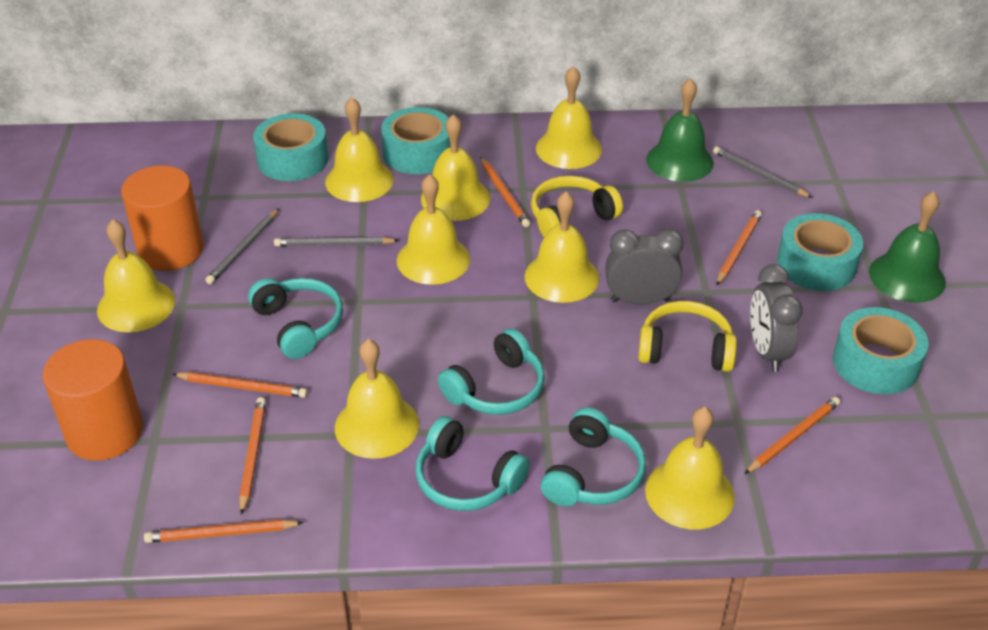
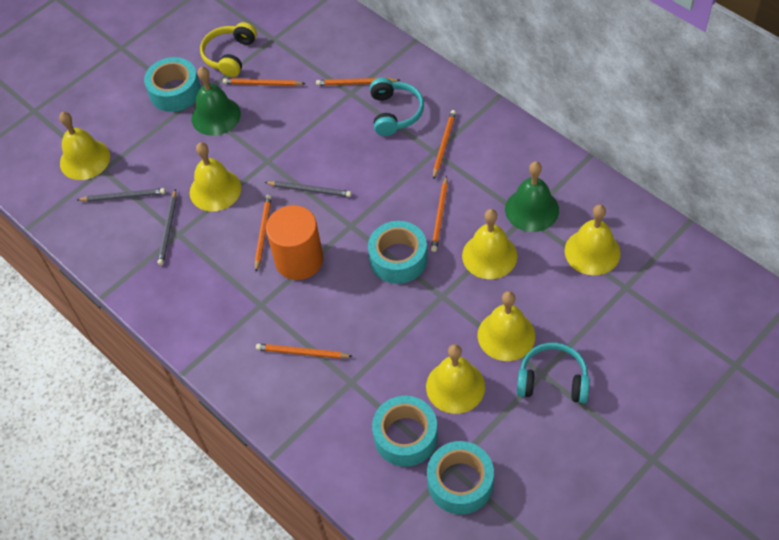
grey clock: 2 -> 0
orange cylinder: 2 -> 1
turquoise headphones: 4 -> 2
yellow bell: 8 -> 6
yellow headphones: 2 -> 1

